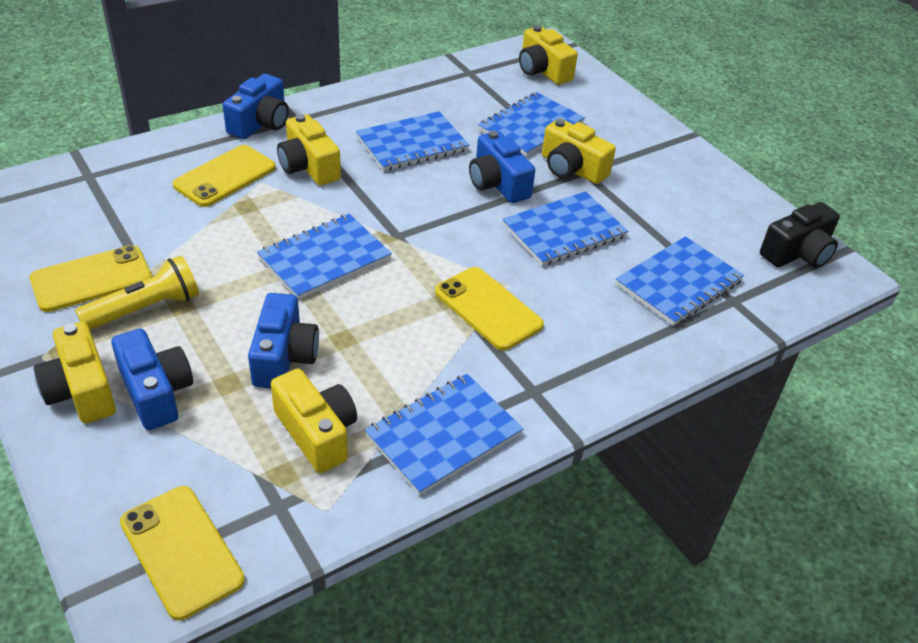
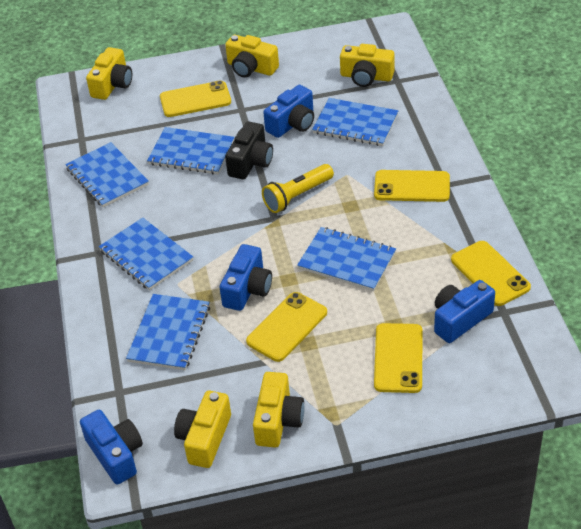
yellow phone: 4 -> 5

